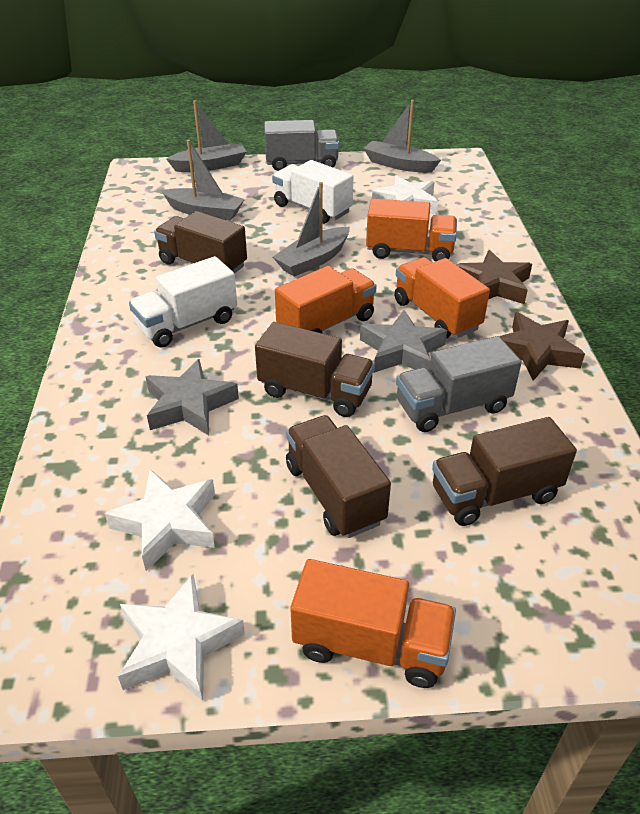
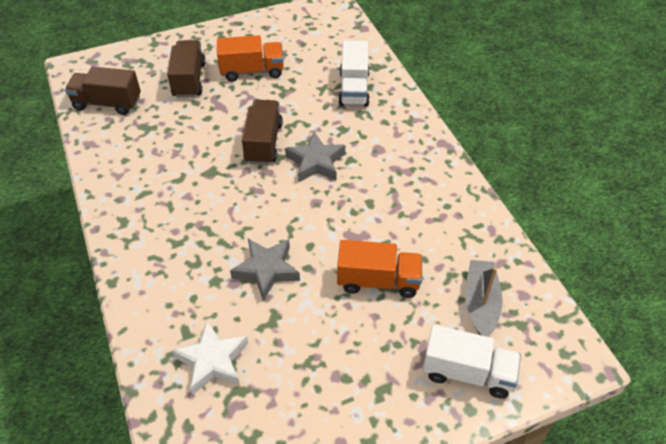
brown star: 2 -> 0
brown truck: 4 -> 3
grey boat: 4 -> 1
grey truck: 2 -> 0
orange truck: 4 -> 2
white star: 3 -> 1

